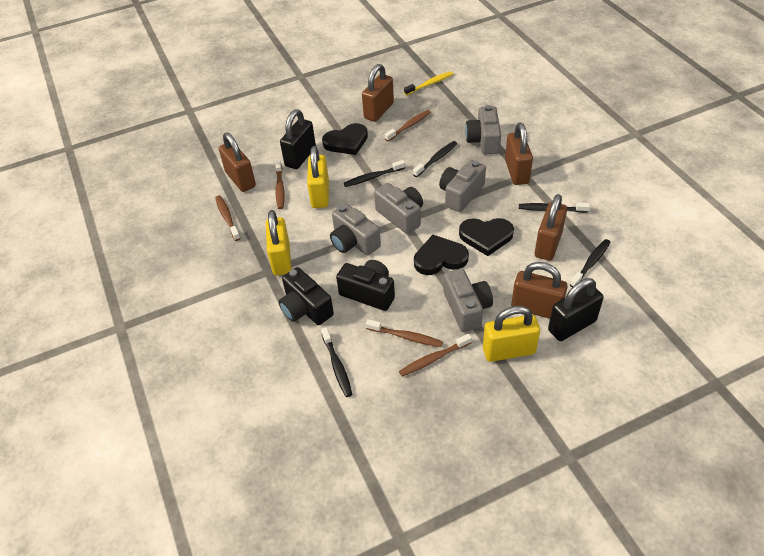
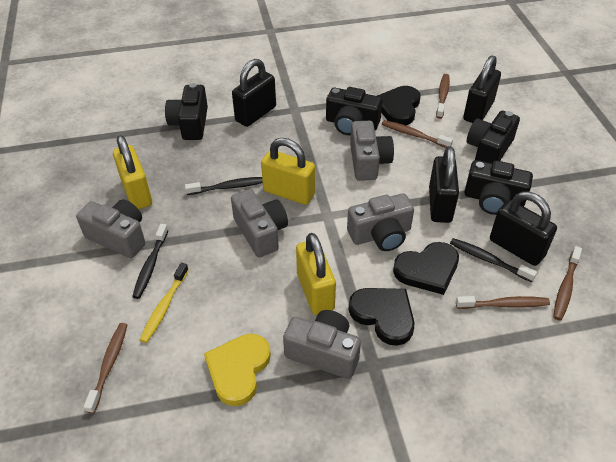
black camera: 2 -> 4
black padlock: 2 -> 4
black toothbrush: 5 -> 3
brown padlock: 5 -> 0
yellow heart: 0 -> 1

